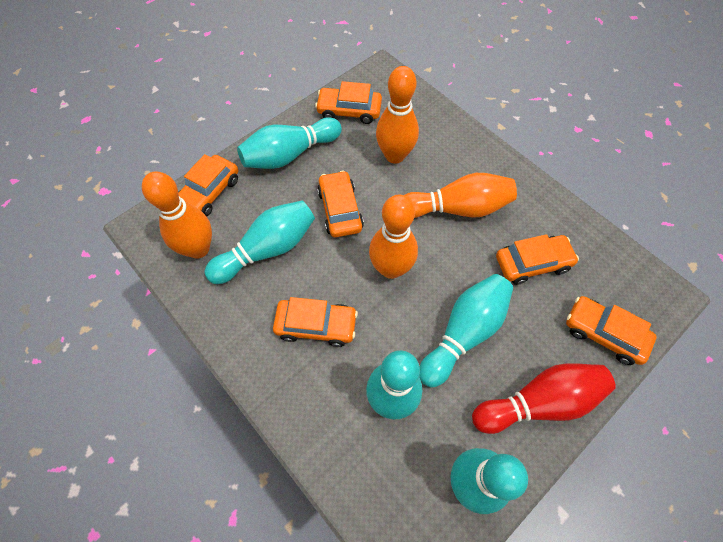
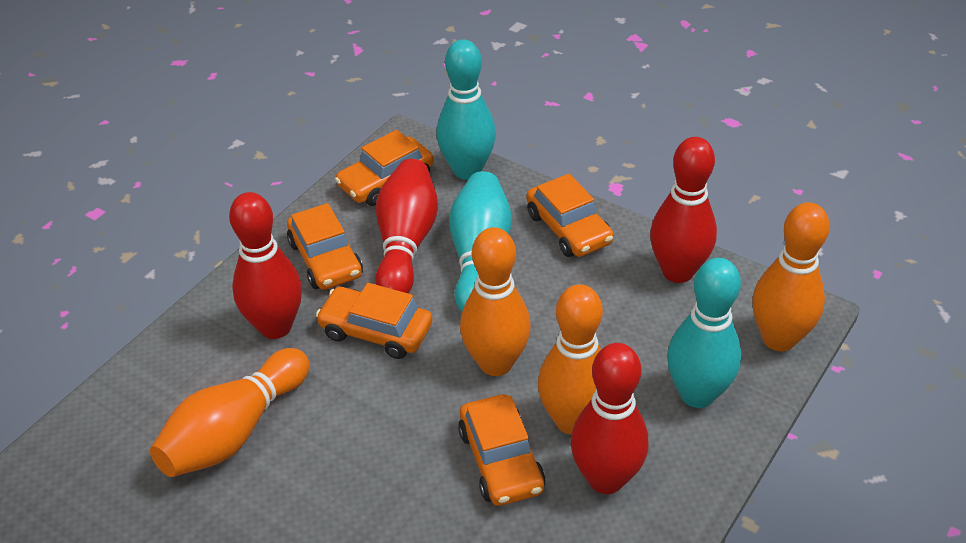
orange car: 6 -> 5
red bowling pin: 1 -> 4
turquoise bowling pin: 5 -> 3

